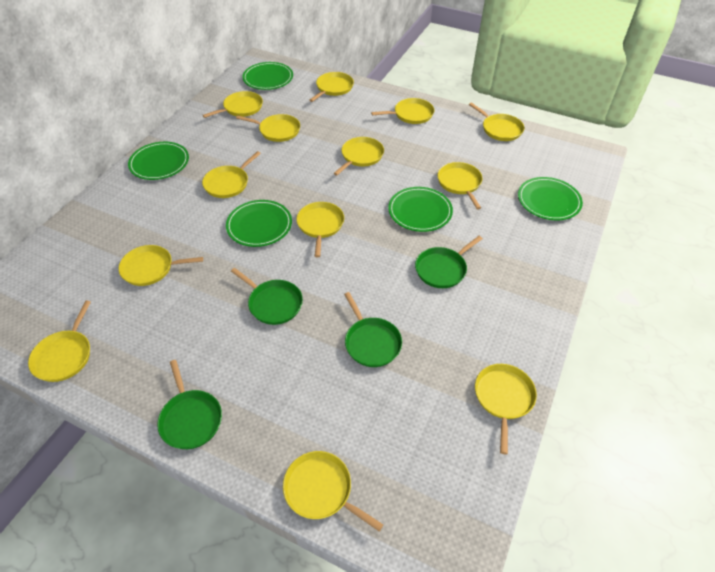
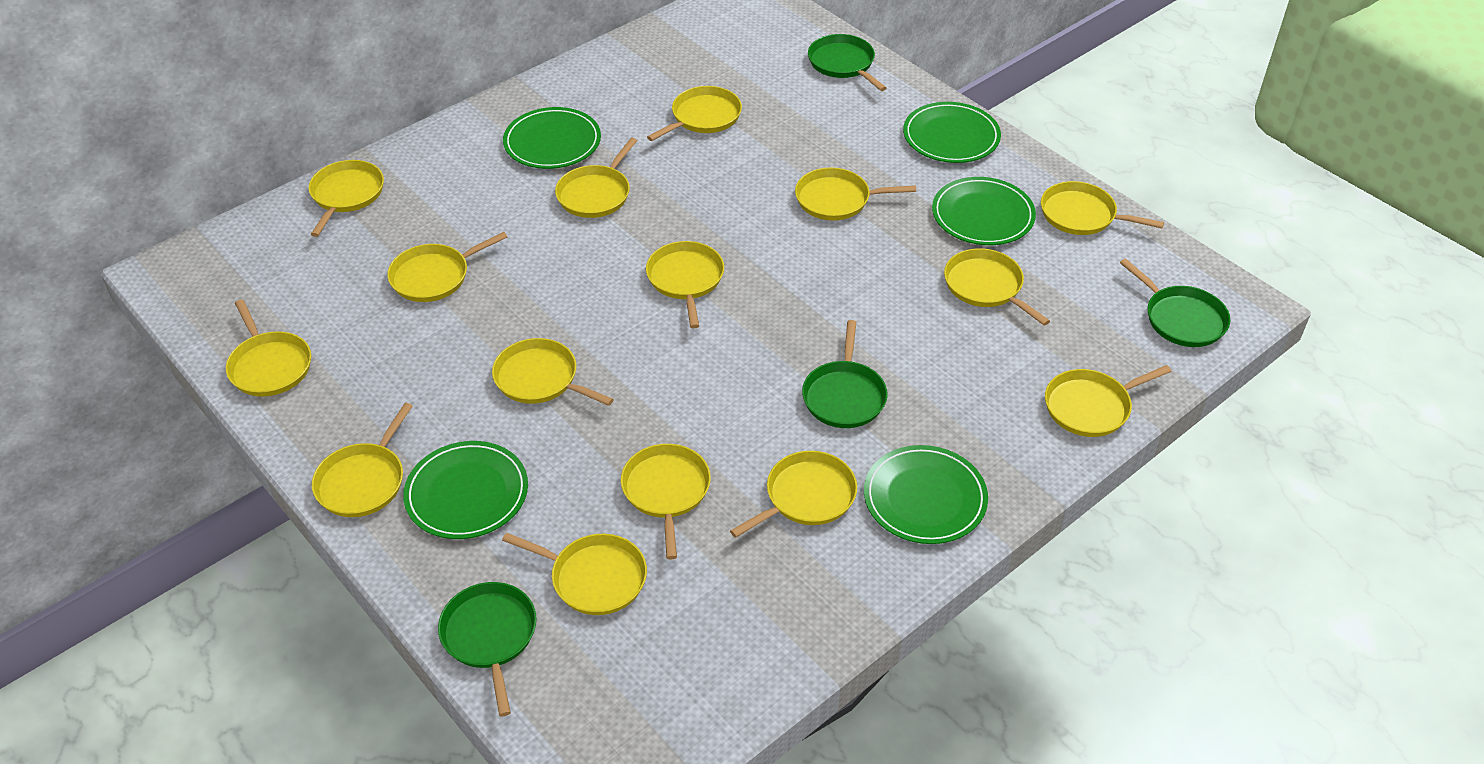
yellow pan: 13 -> 15

